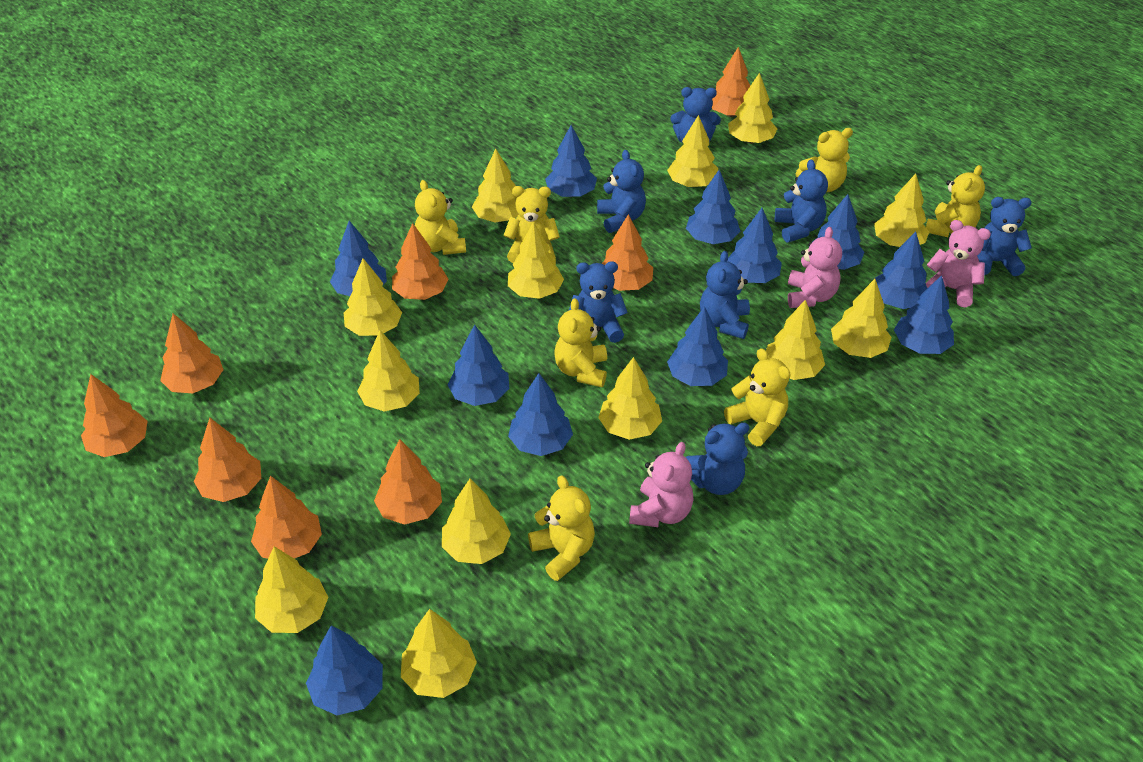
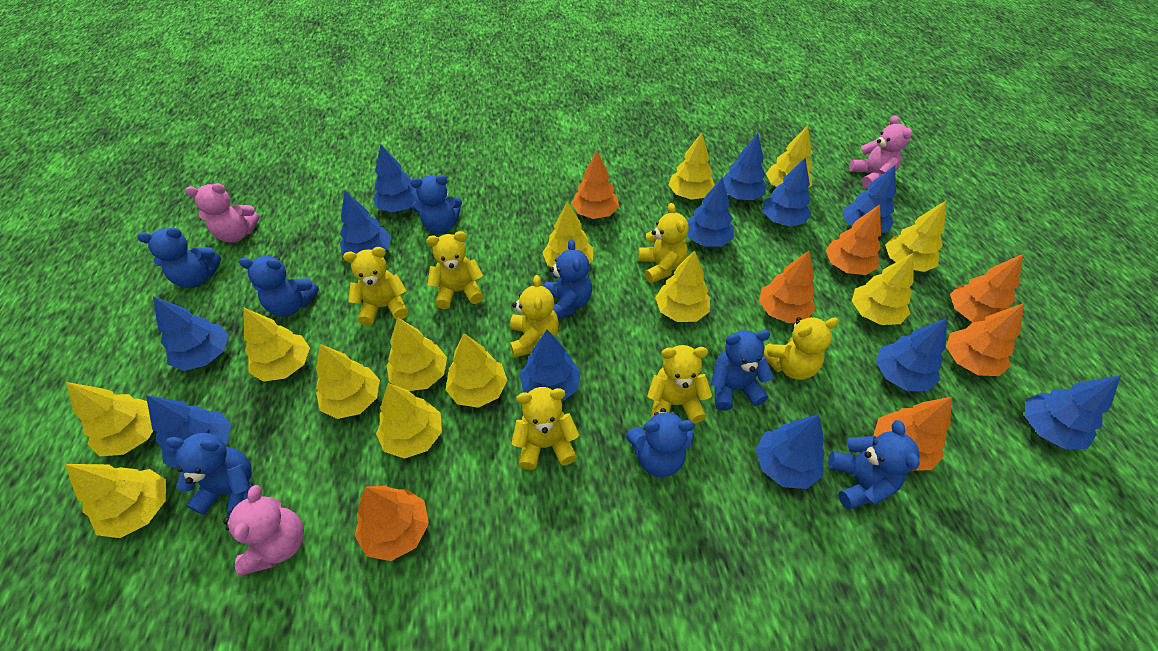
blue teddy bear: 7 -> 8
blue tree: 11 -> 12
orange tree: 8 -> 7

